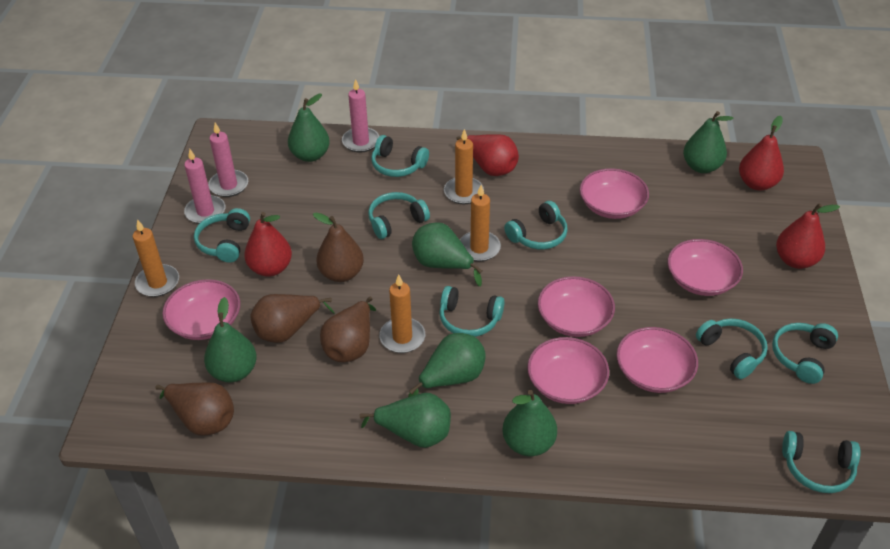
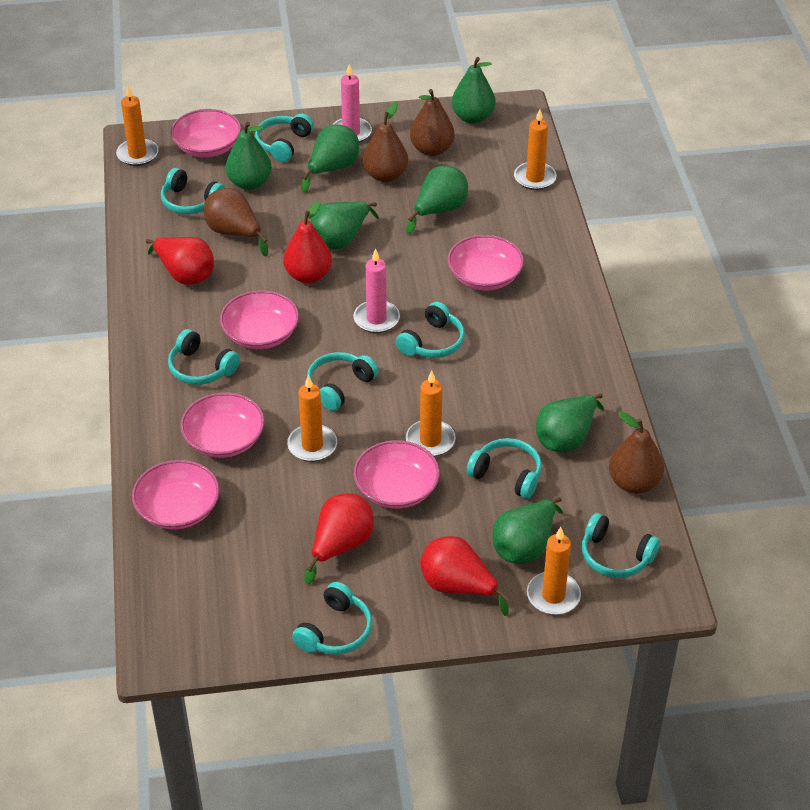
orange candle: 4 -> 5
pink candle: 3 -> 2

